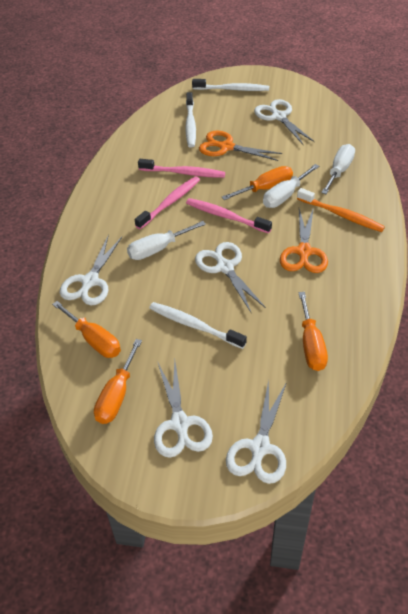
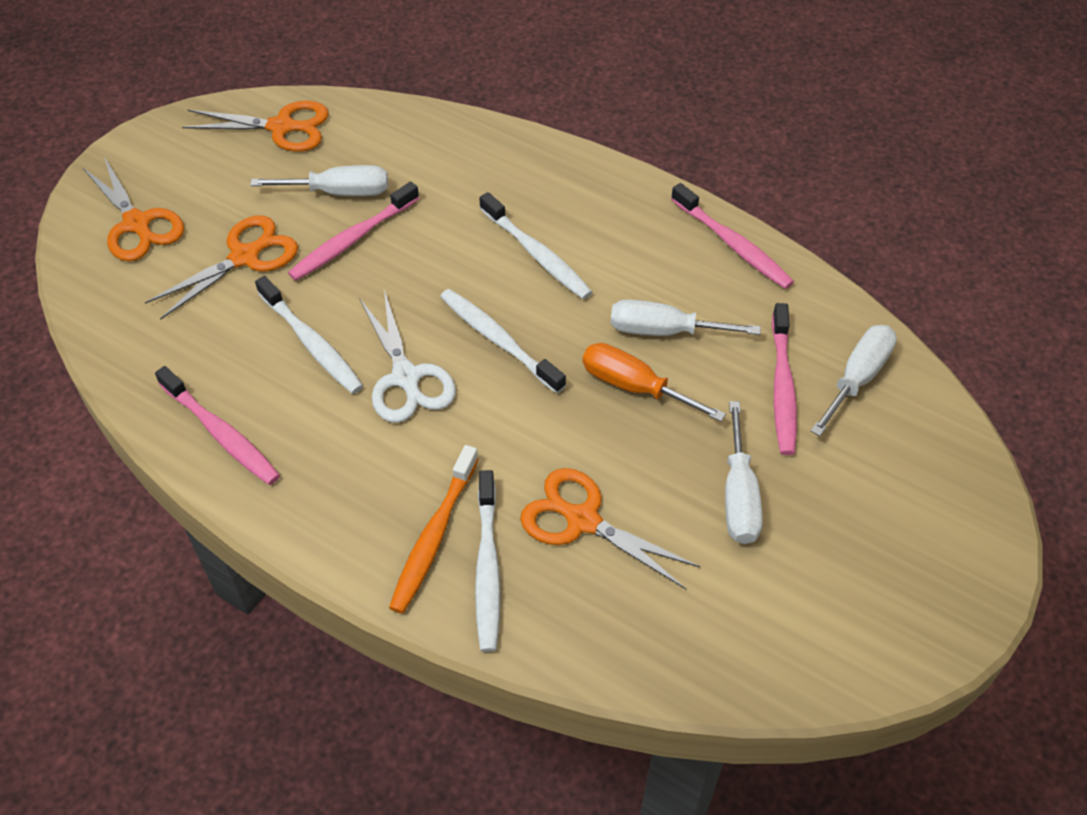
orange scissors: 2 -> 4
orange screwdriver: 4 -> 1
pink toothbrush: 3 -> 4
white scissors: 5 -> 1
white screwdriver: 3 -> 4
white toothbrush: 3 -> 4

